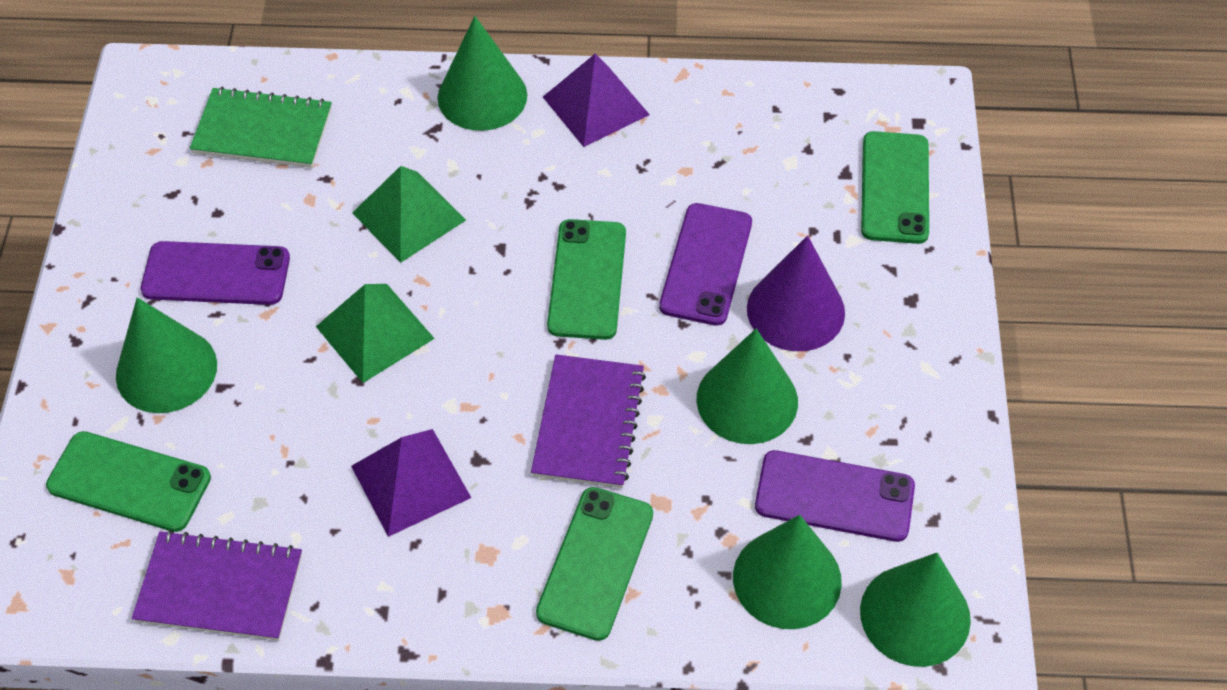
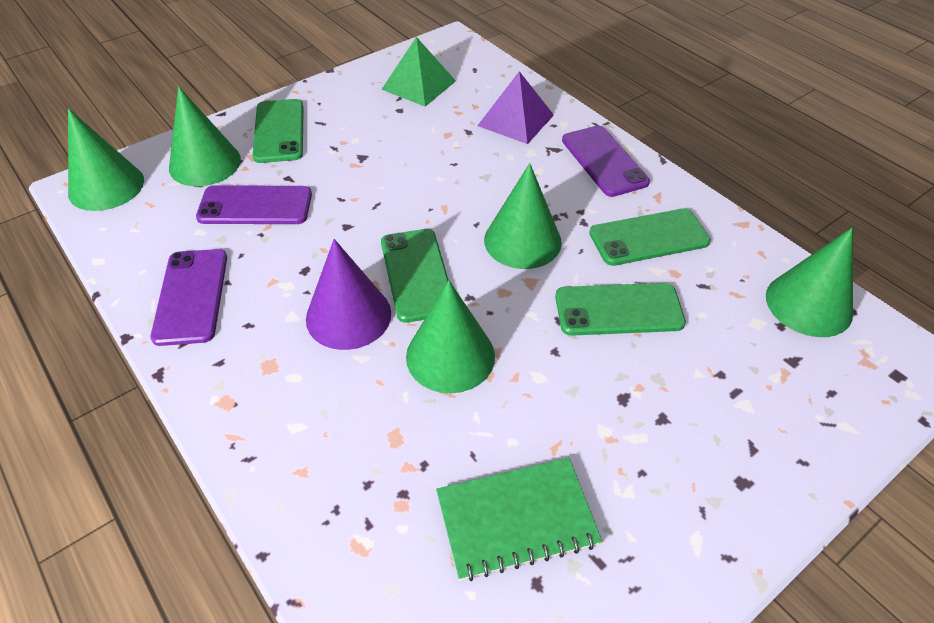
green pyramid: 2 -> 1
purple notebook: 2 -> 0
purple pyramid: 2 -> 1

